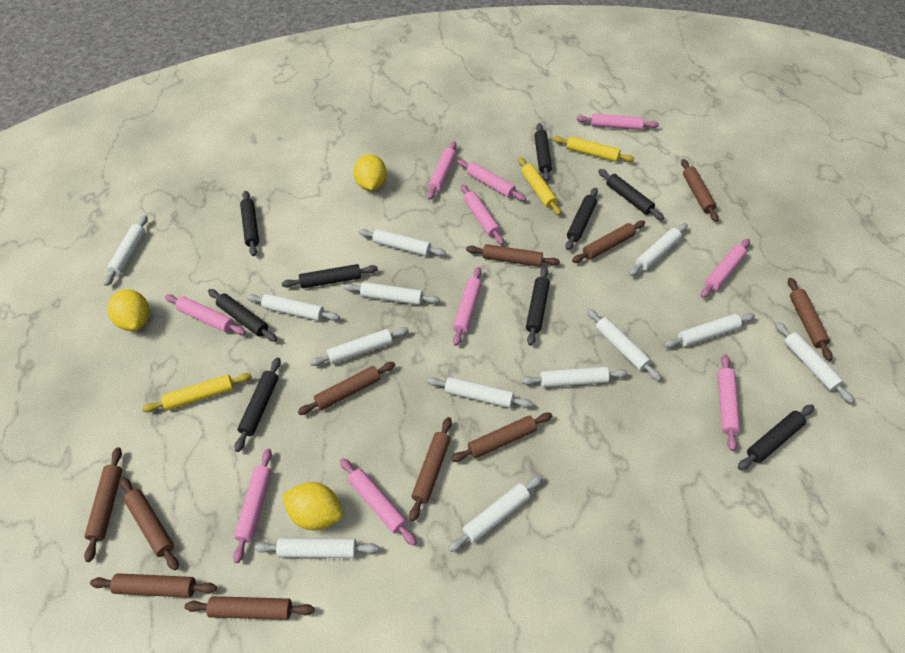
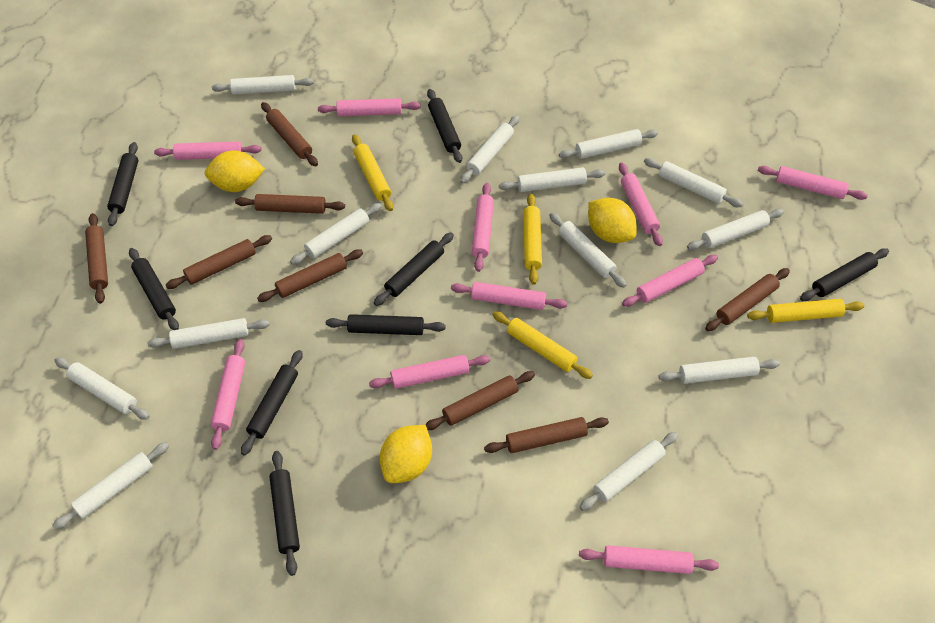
black rolling pin: 9 -> 8
brown rolling pin: 11 -> 8
yellow rolling pin: 3 -> 4

